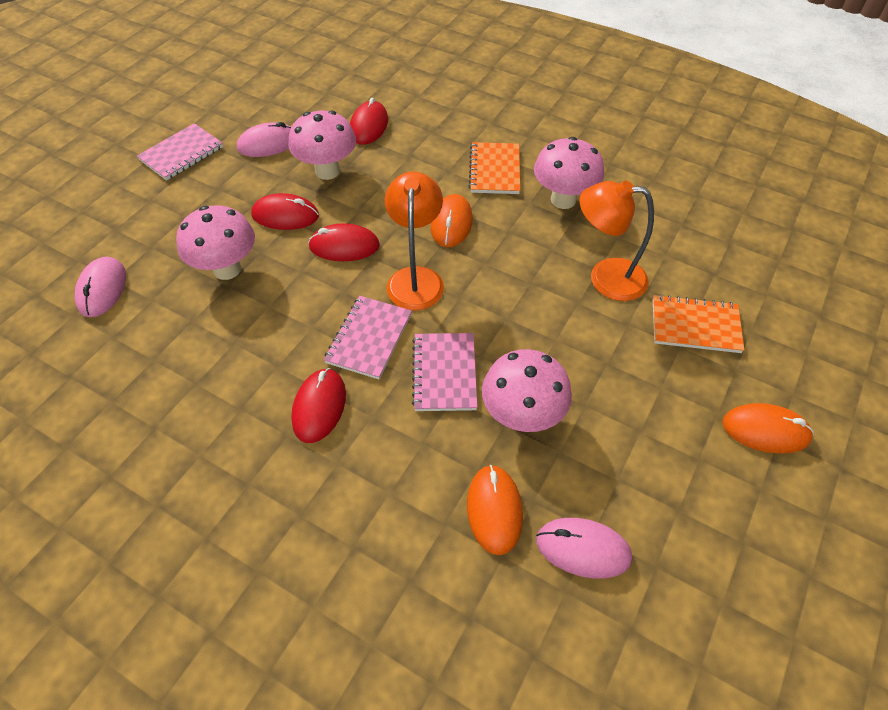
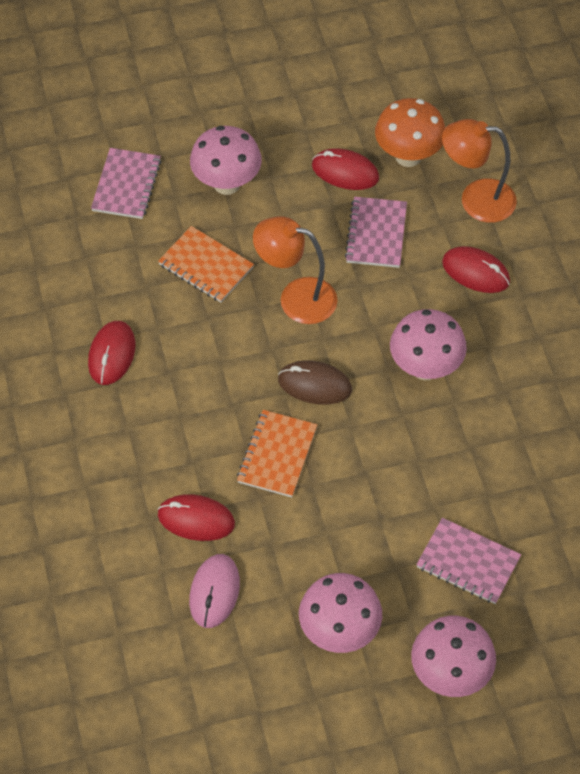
brown mouse: 0 -> 1
orange mouse: 3 -> 0
orange mushroom: 0 -> 1
pink mouse: 3 -> 1

